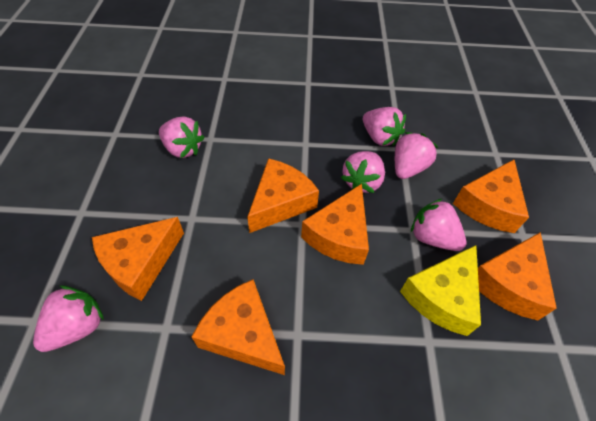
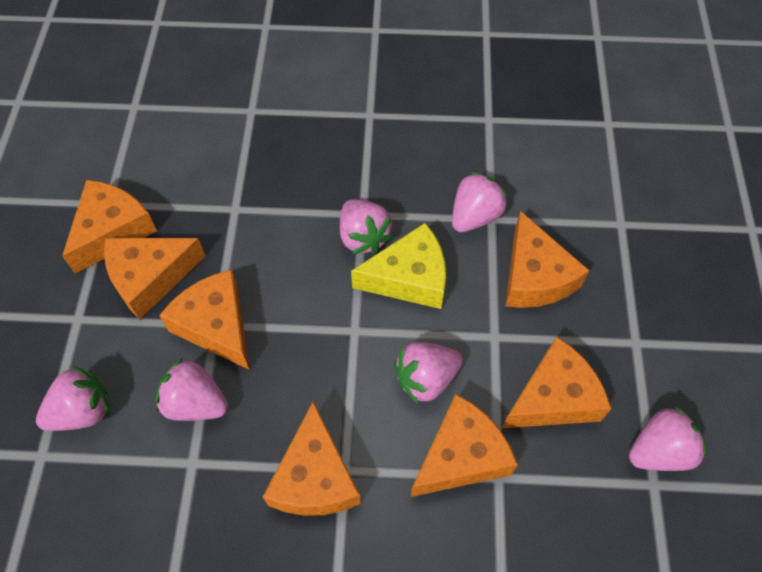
orange cheese: 6 -> 7

